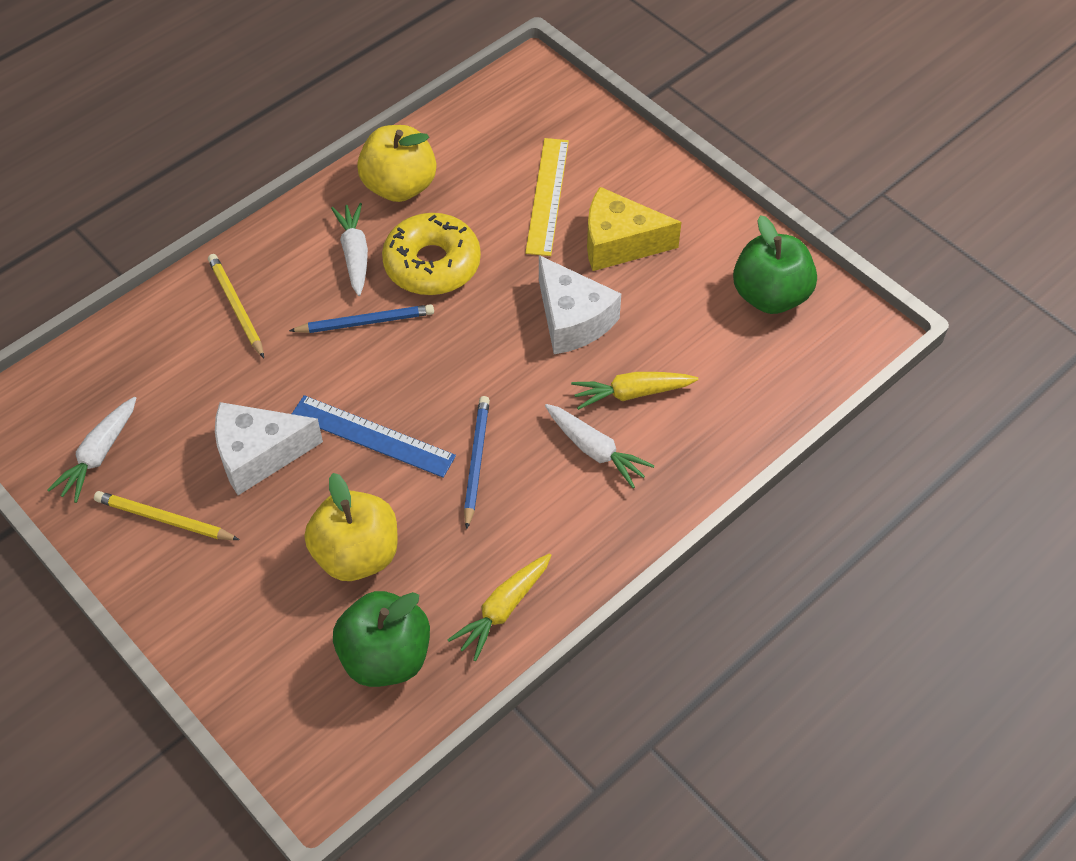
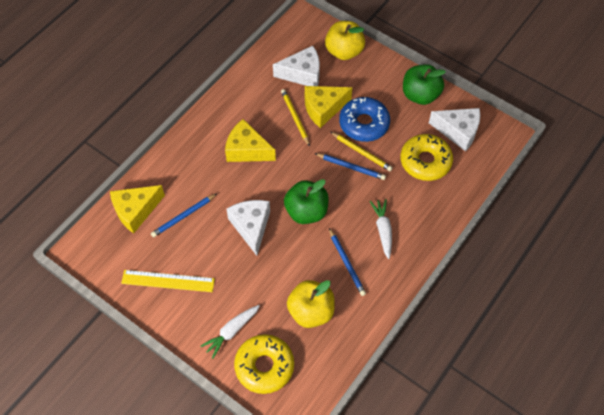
blue donut: 0 -> 1
blue pencil: 2 -> 3
blue ruler: 1 -> 0
white carrot: 3 -> 2
white cheese: 2 -> 3
yellow carrot: 2 -> 0
yellow cheese: 1 -> 3
yellow donut: 1 -> 2

